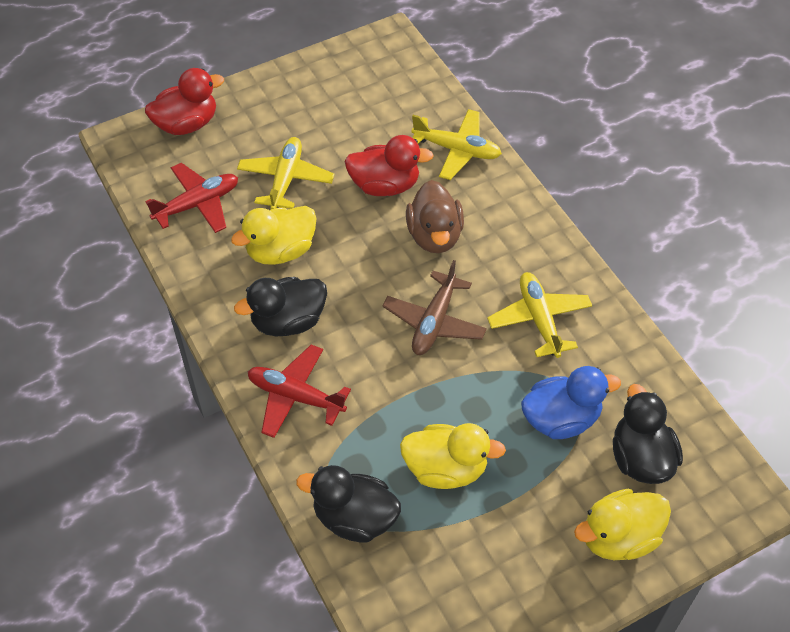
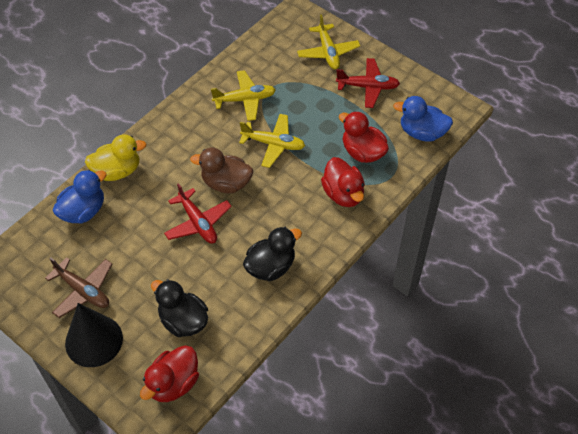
black cone: 0 -> 1
black duck: 3 -> 2
blue duck: 1 -> 2
red duck: 2 -> 3
yellow duck: 3 -> 1

